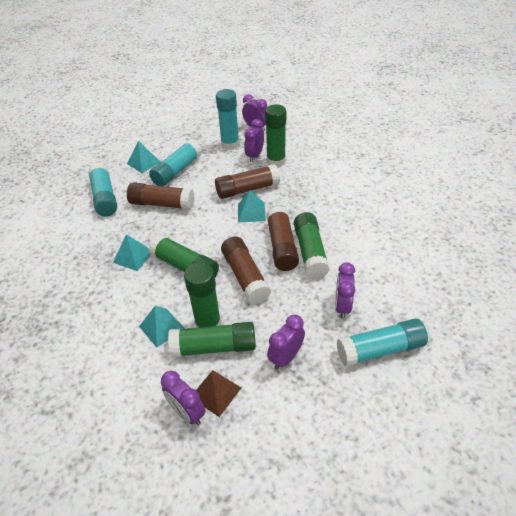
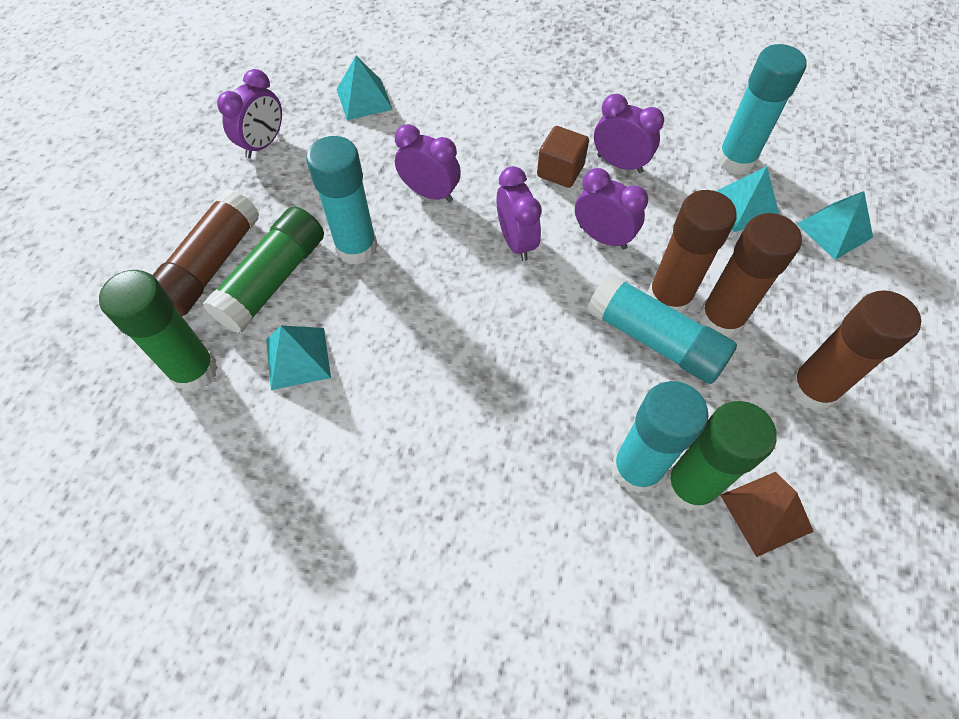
brown cube: 0 -> 1
green glue stick: 5 -> 3

